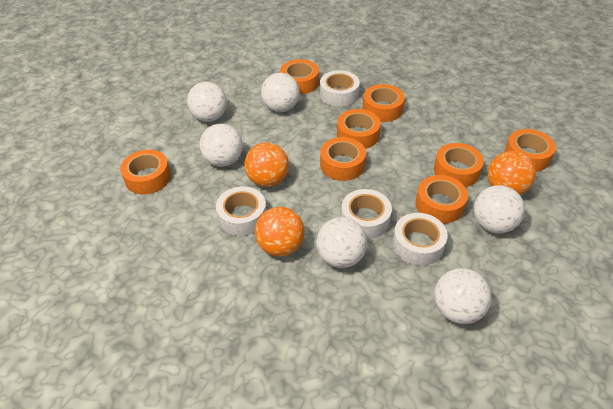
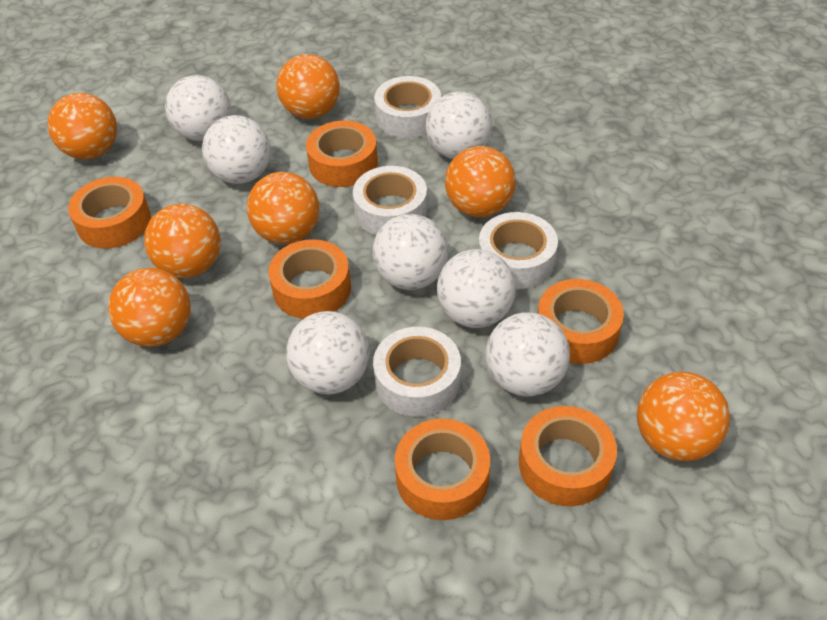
orange ball: 3 -> 7
orange tape: 8 -> 6
white ball: 6 -> 7

